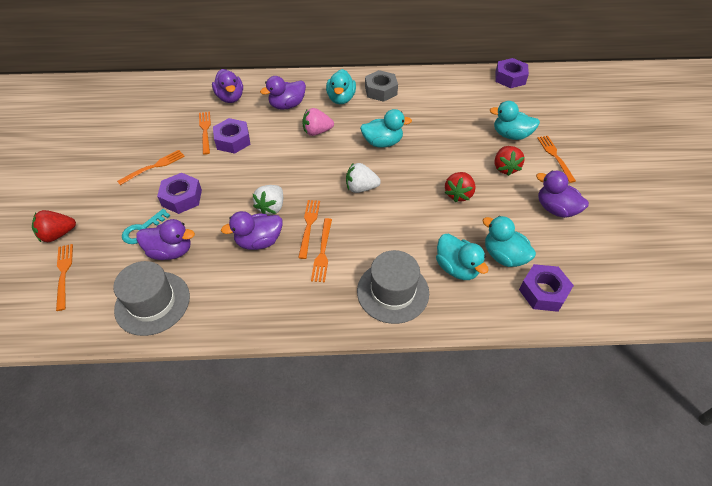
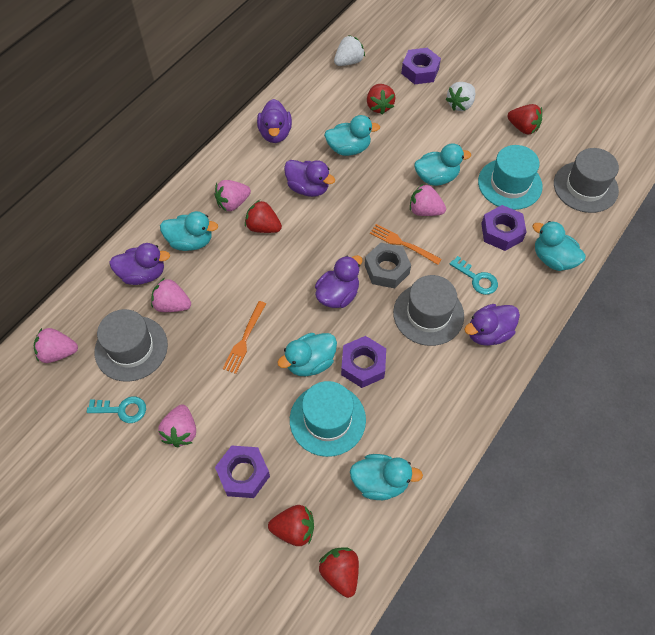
grey hat: 2 -> 3
orange fork: 6 -> 2
pink strawberry: 1 -> 5
red strawberry: 3 -> 5
turquoise duck: 5 -> 6
turquoise hat: 0 -> 2
turquoise key: 1 -> 2

